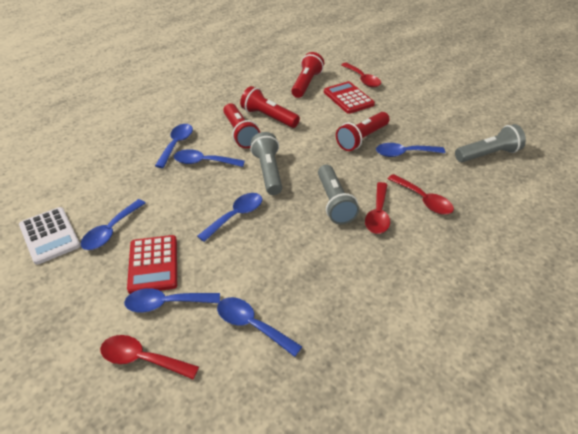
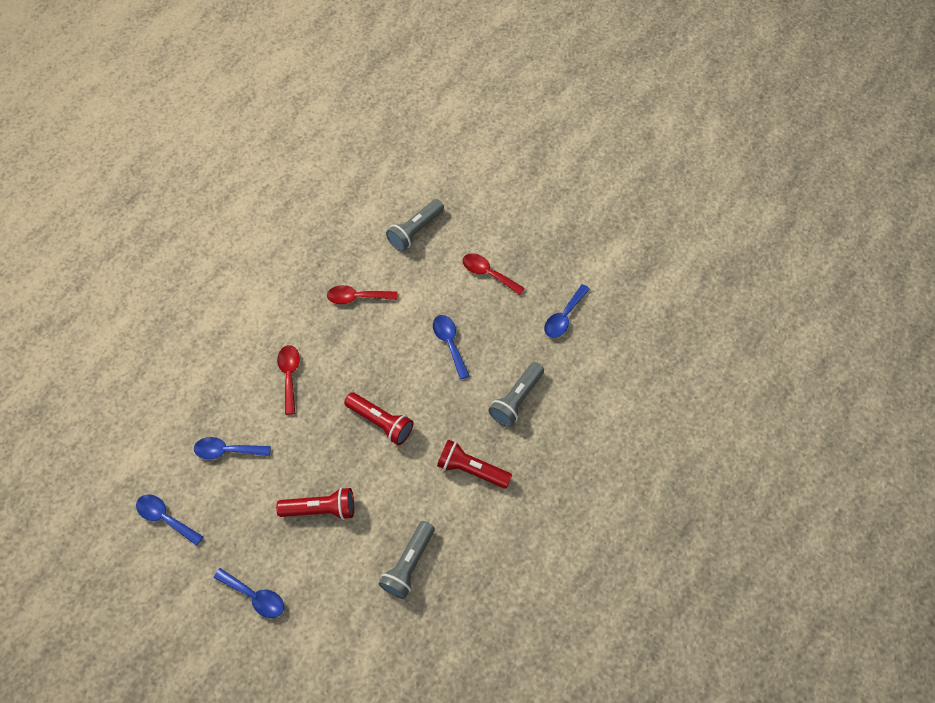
blue spoon: 7 -> 5
red calculator: 2 -> 0
red flashlight: 4 -> 3
red spoon: 4 -> 3
white calculator: 1 -> 0

